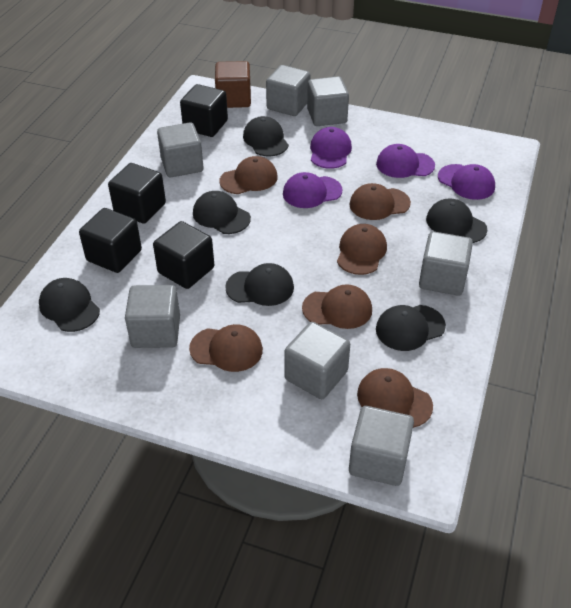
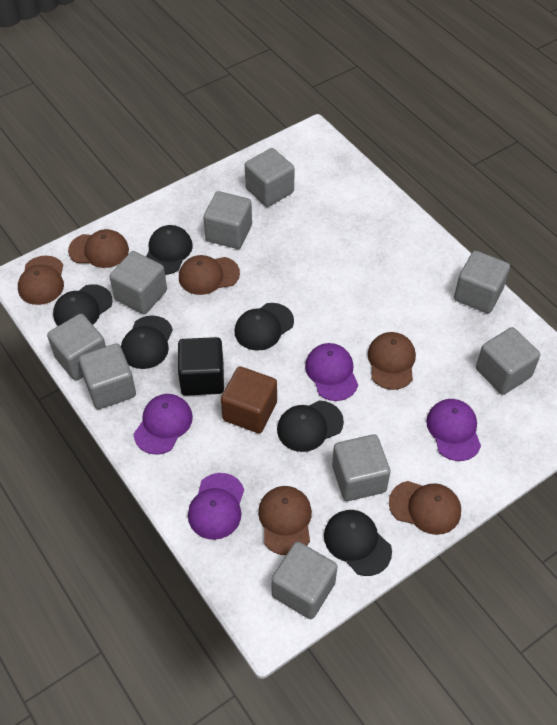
black cube: 4 -> 1
grey cube: 7 -> 9

